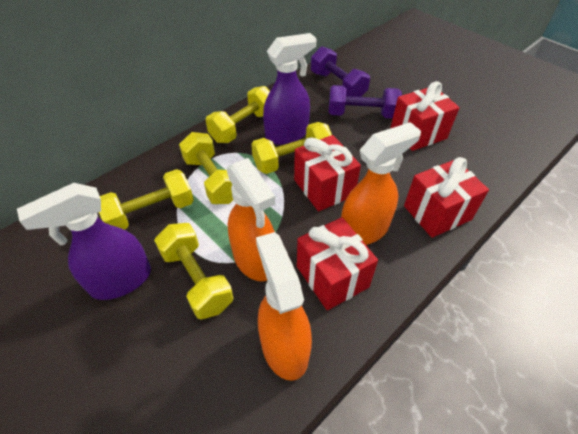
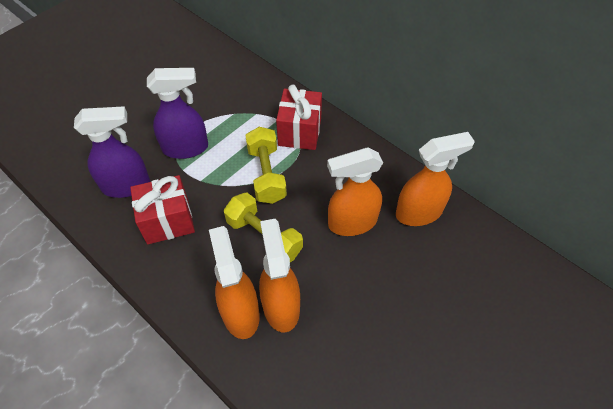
orange spray bottle: 3 -> 4
purple dumbbell: 2 -> 0
red gift: 4 -> 2
yellow dumbbell: 5 -> 2

